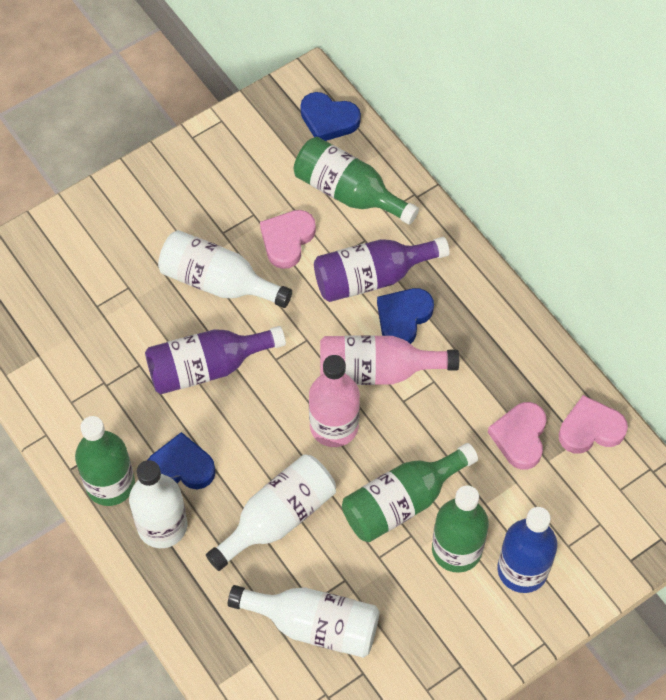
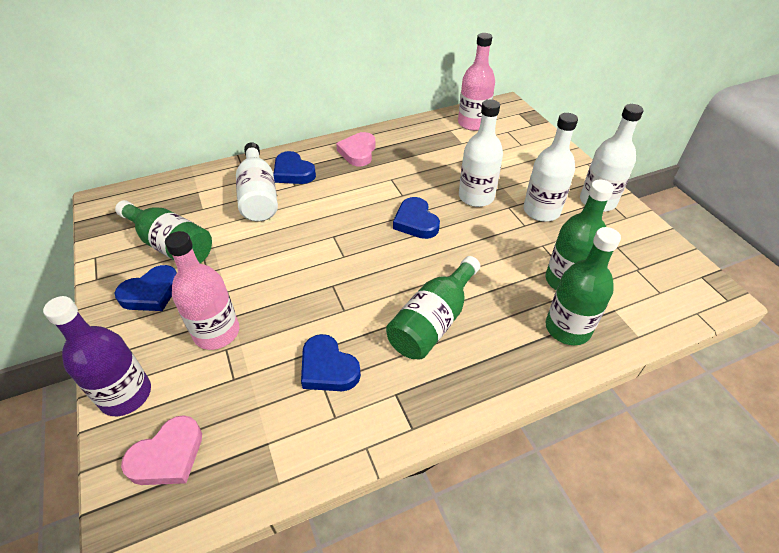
blue bottle: 1 -> 0
blue heart: 3 -> 4
pink heart: 3 -> 2
purple bottle: 2 -> 1

